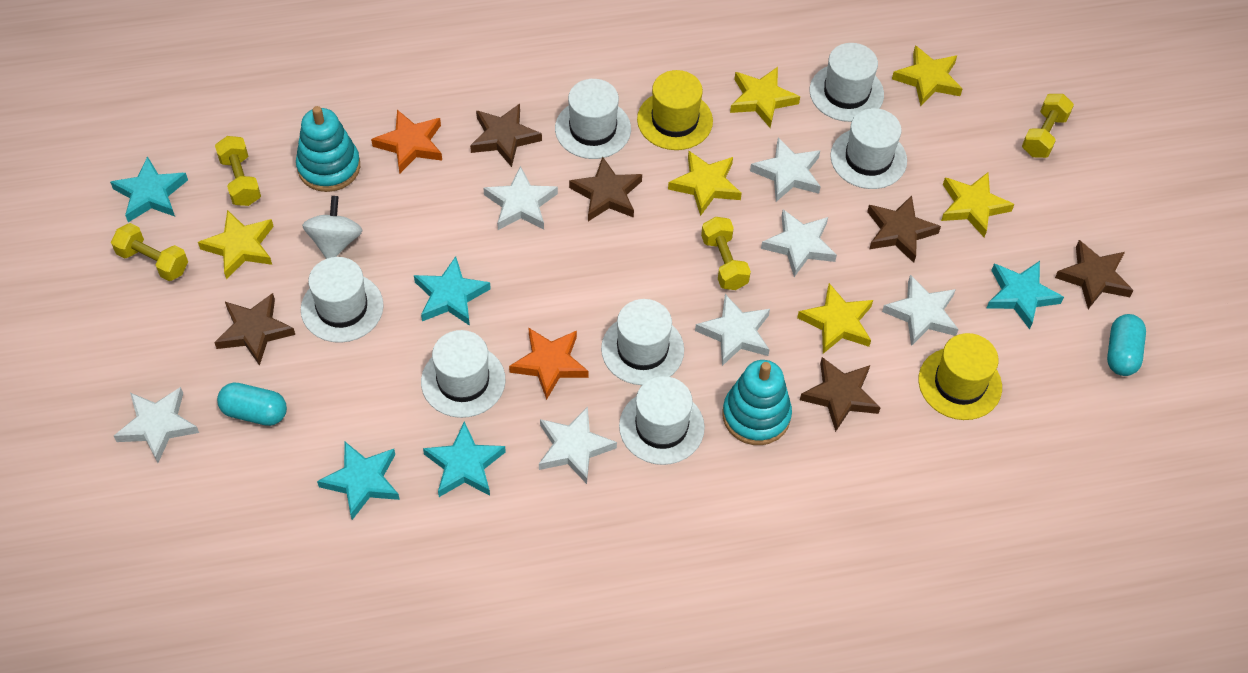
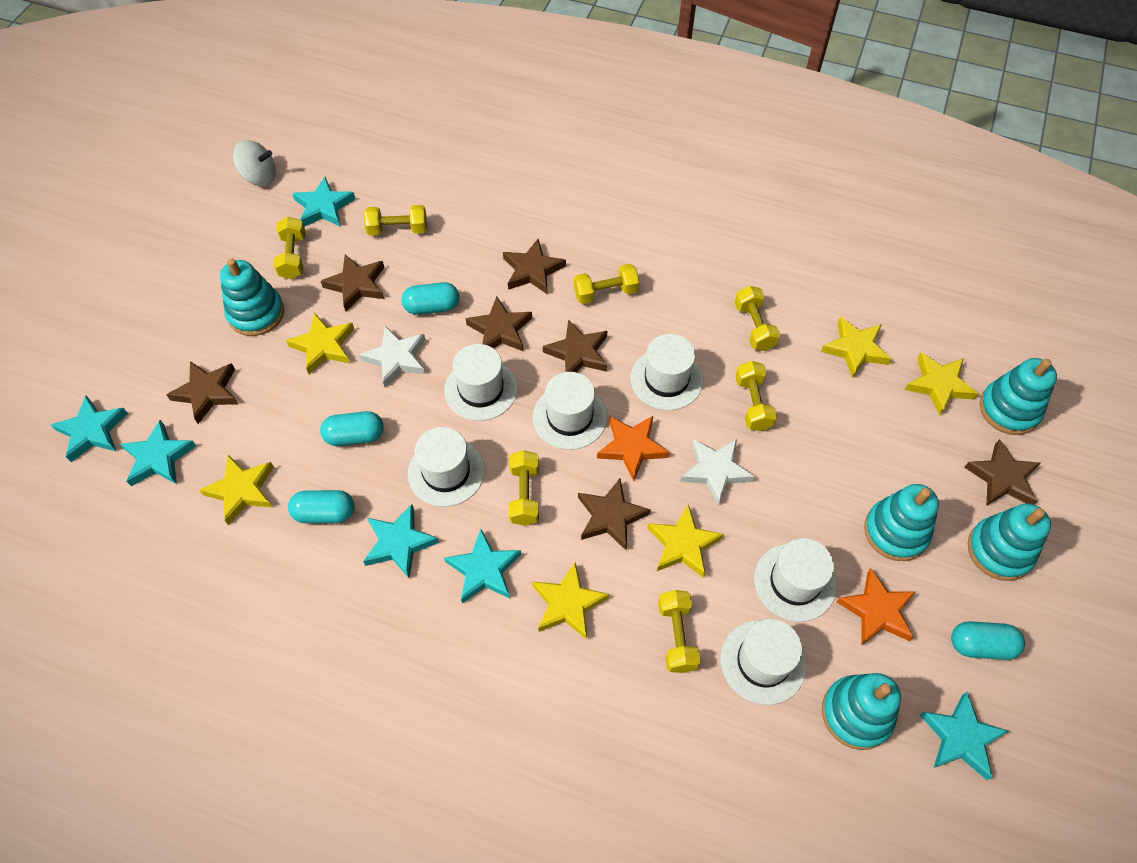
brown star: 6 -> 7
turquoise capsule: 2 -> 4
turquoise stacking toy: 2 -> 5
turquoise star: 5 -> 6
white hat: 7 -> 6
white star: 7 -> 2
yellow dumbbell: 4 -> 7
yellow hat: 2 -> 0

